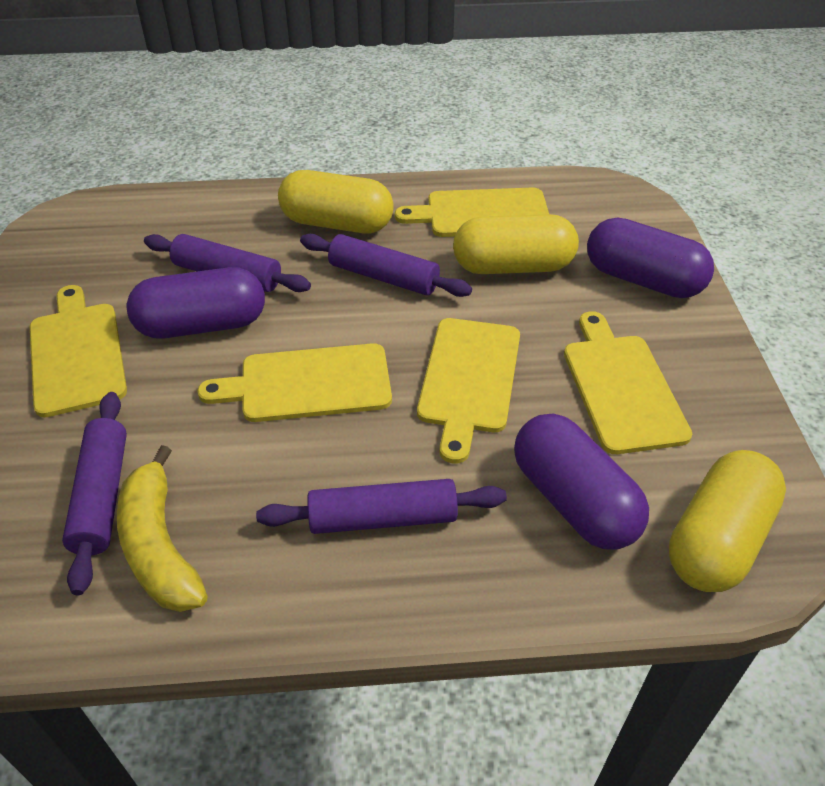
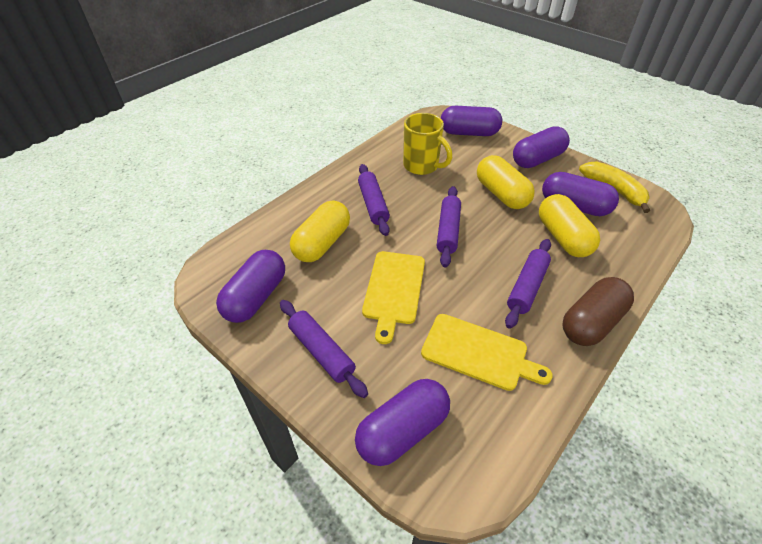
brown capsule: 0 -> 1
purple capsule: 3 -> 5
yellow cutting board: 5 -> 2
yellow mug: 0 -> 1

